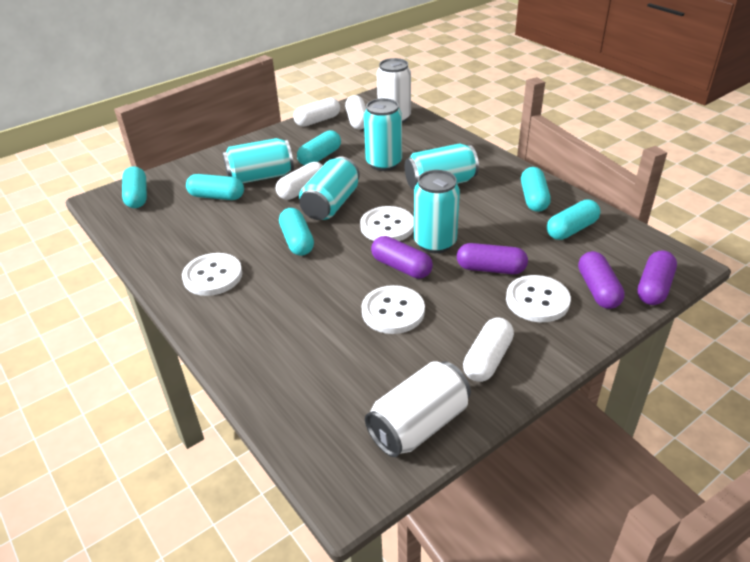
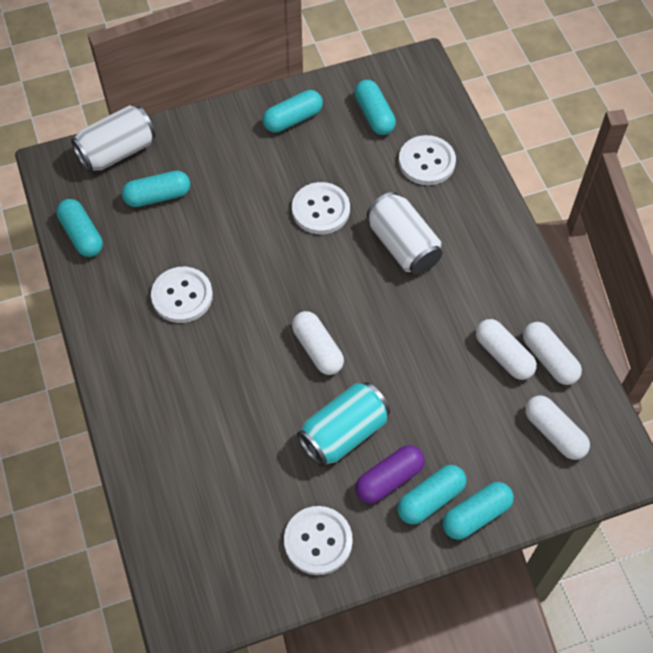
purple capsule: 4 -> 1
turquoise can: 5 -> 1

